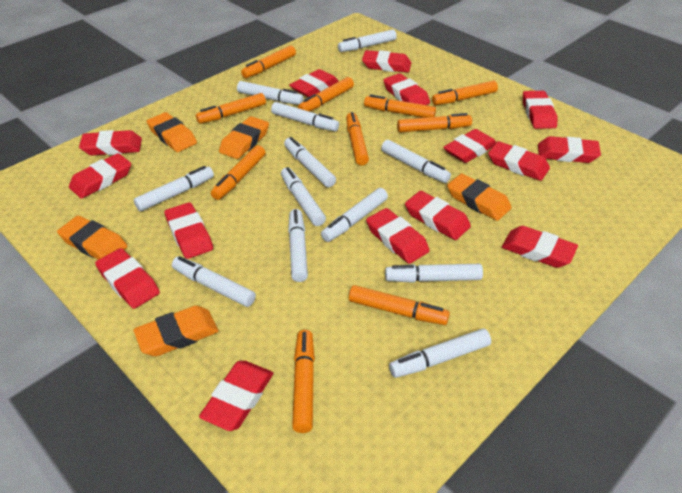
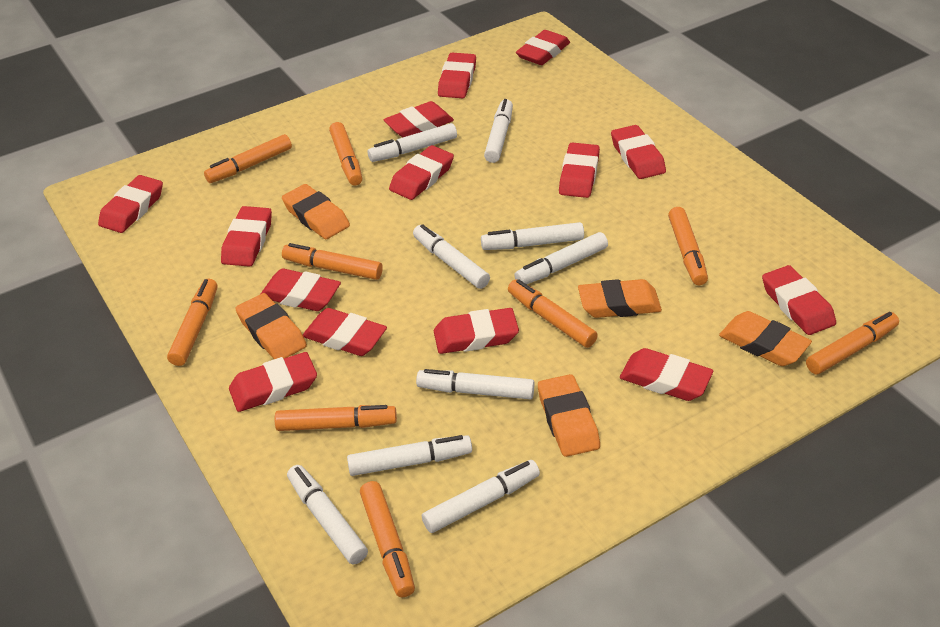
orange marker: 10 -> 9
red eraser: 15 -> 14
white marker: 12 -> 9

